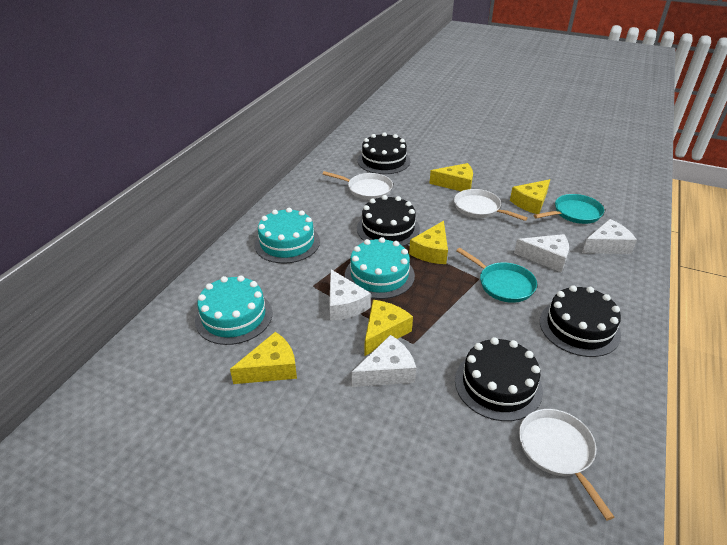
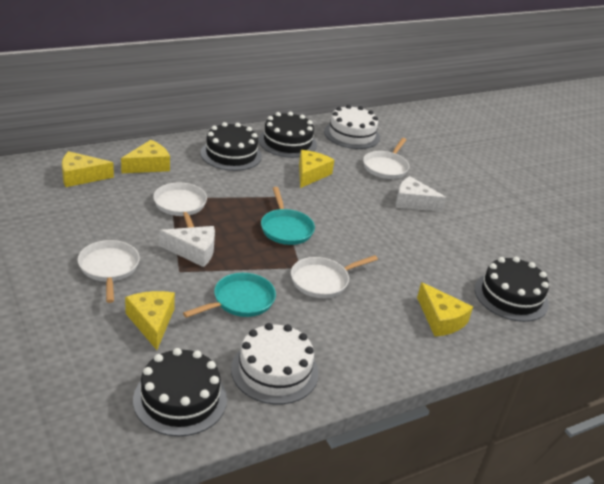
turquoise cake: 3 -> 0
white cake: 0 -> 2
white cheese: 4 -> 2
white pan: 3 -> 4

